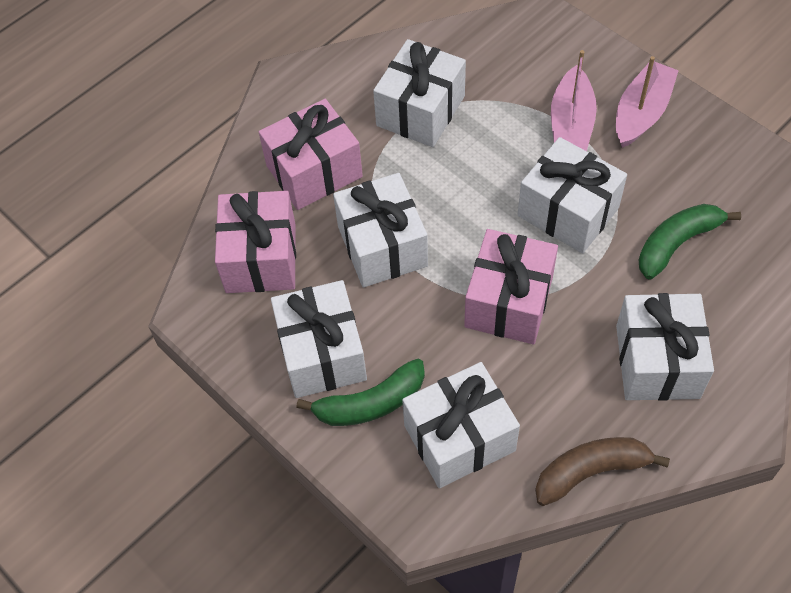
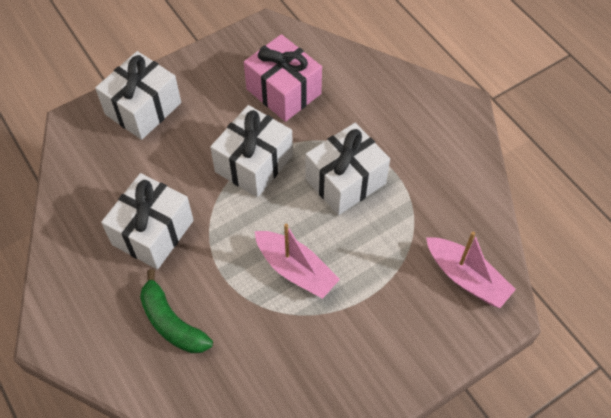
brown banana: 1 -> 0
green banana: 2 -> 1
pink gift: 3 -> 1
white gift: 6 -> 4

